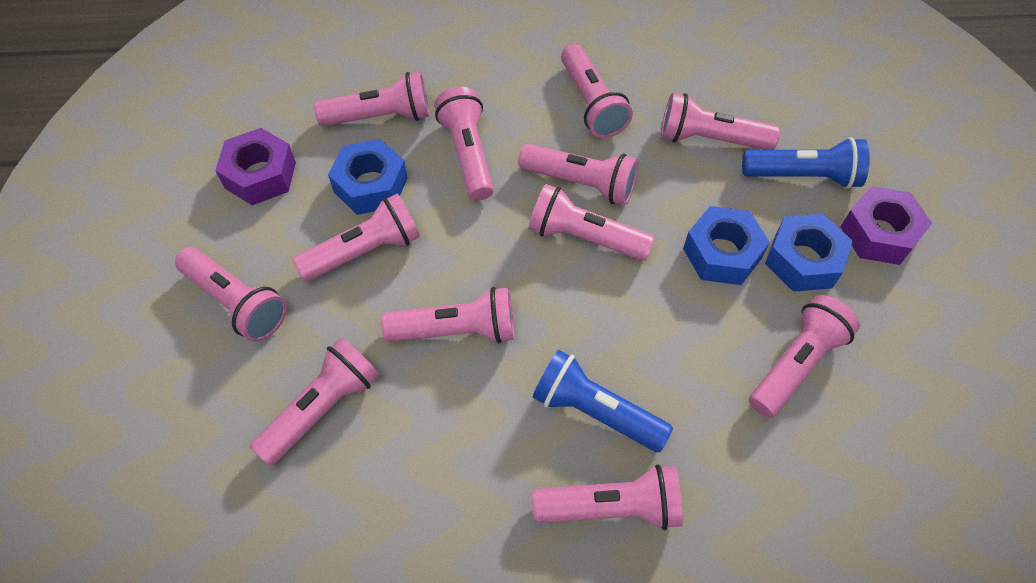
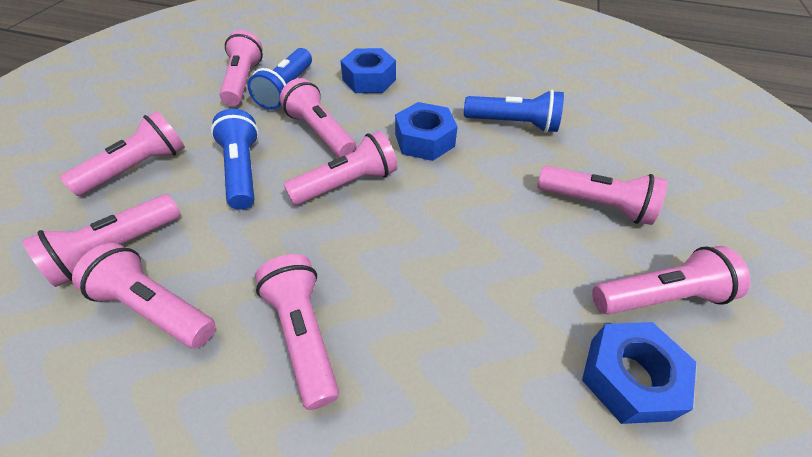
blue flashlight: 2 -> 3
pink flashlight: 12 -> 9
purple nut: 2 -> 0

